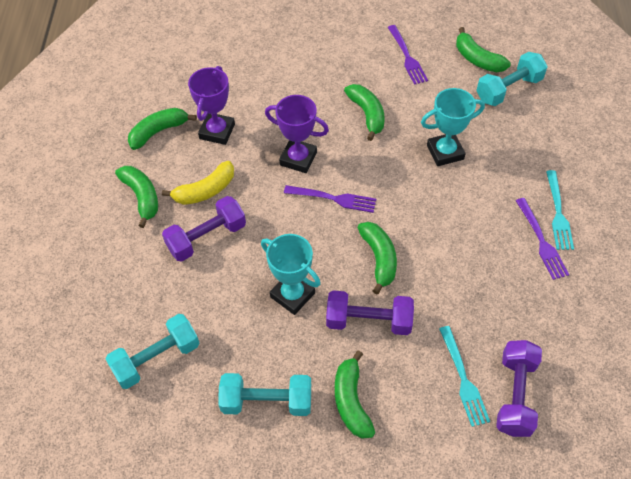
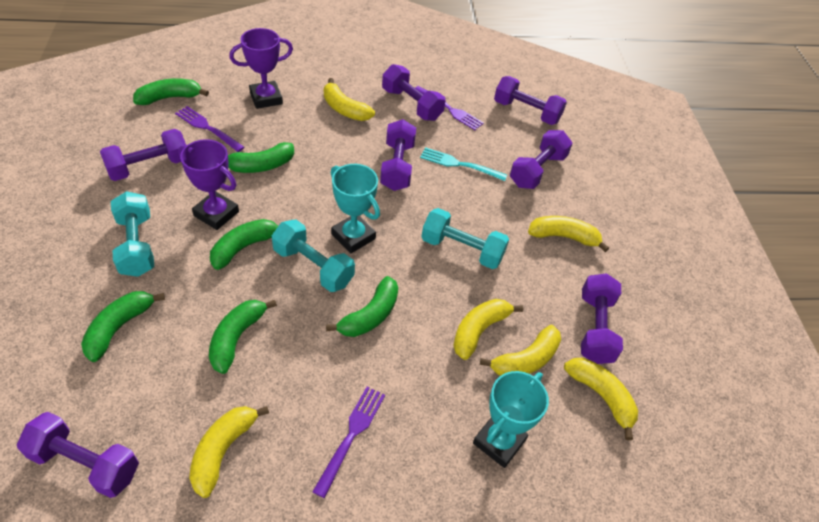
purple dumbbell: 3 -> 7
turquoise fork: 2 -> 1
yellow banana: 1 -> 6

